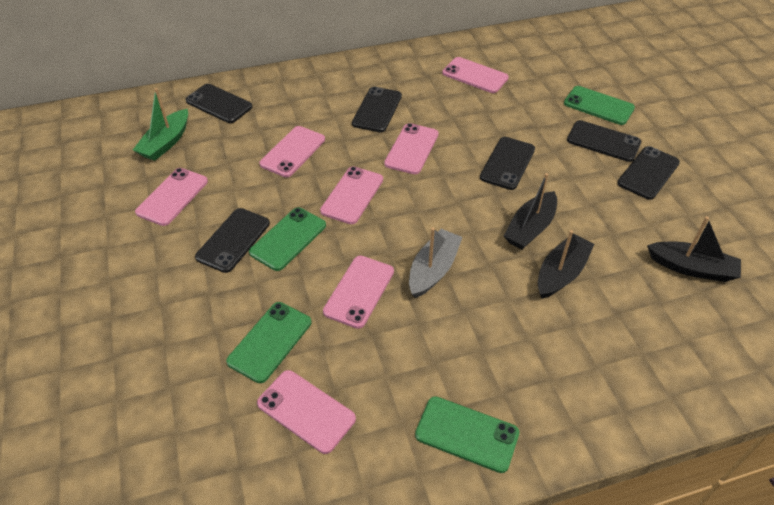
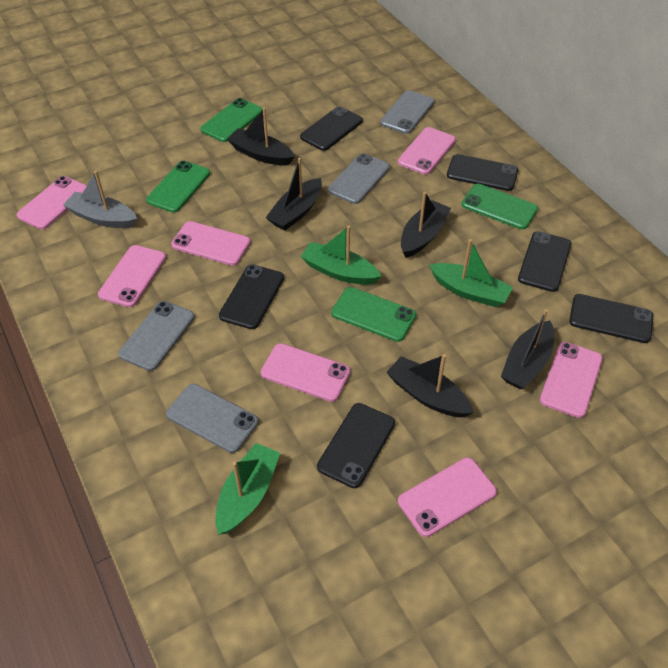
black boat: 3 -> 5
green boat: 1 -> 3
grey phone: 0 -> 4

